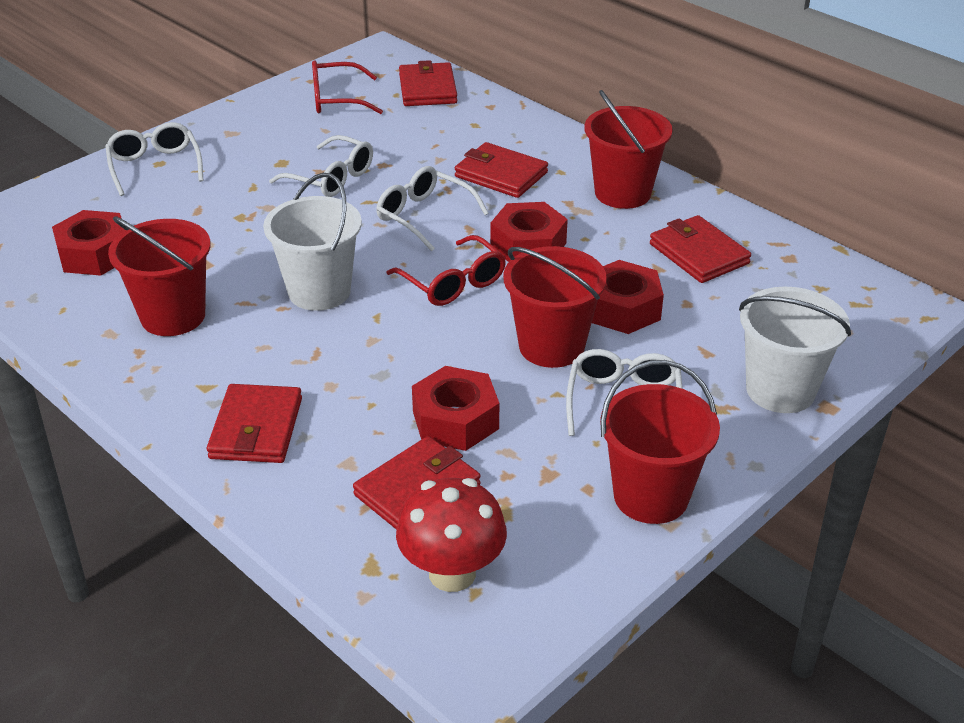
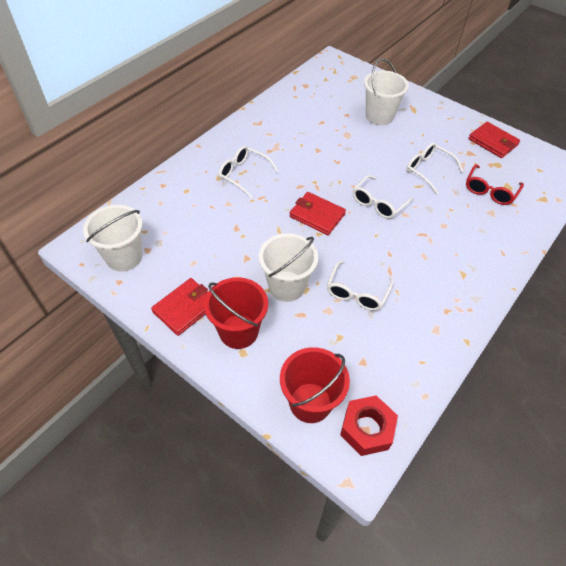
red bucket: 4 -> 2
red glasses: 2 -> 1
red mushroom: 1 -> 0
red nut: 4 -> 1
red wallet: 5 -> 3
white bucket: 2 -> 3

